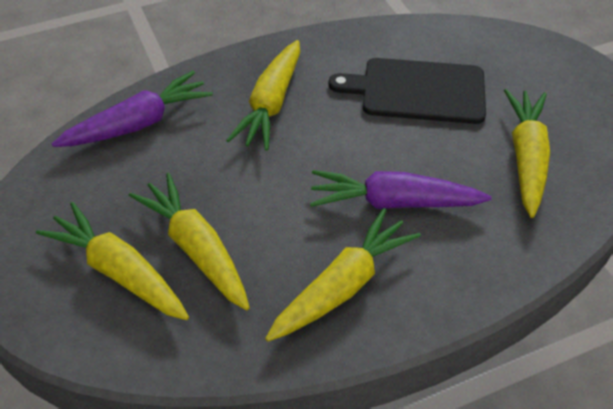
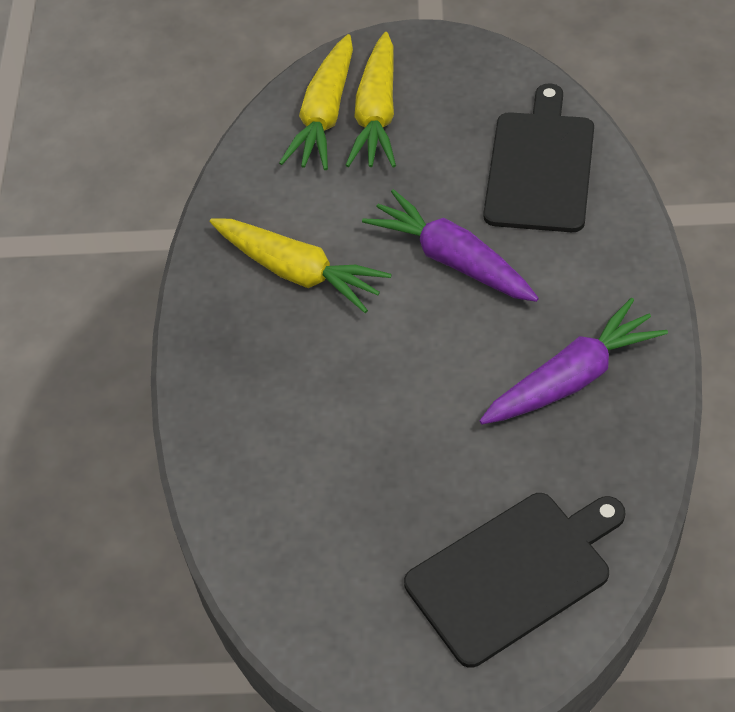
black cutting board: 1 -> 2
yellow carrot: 5 -> 3

